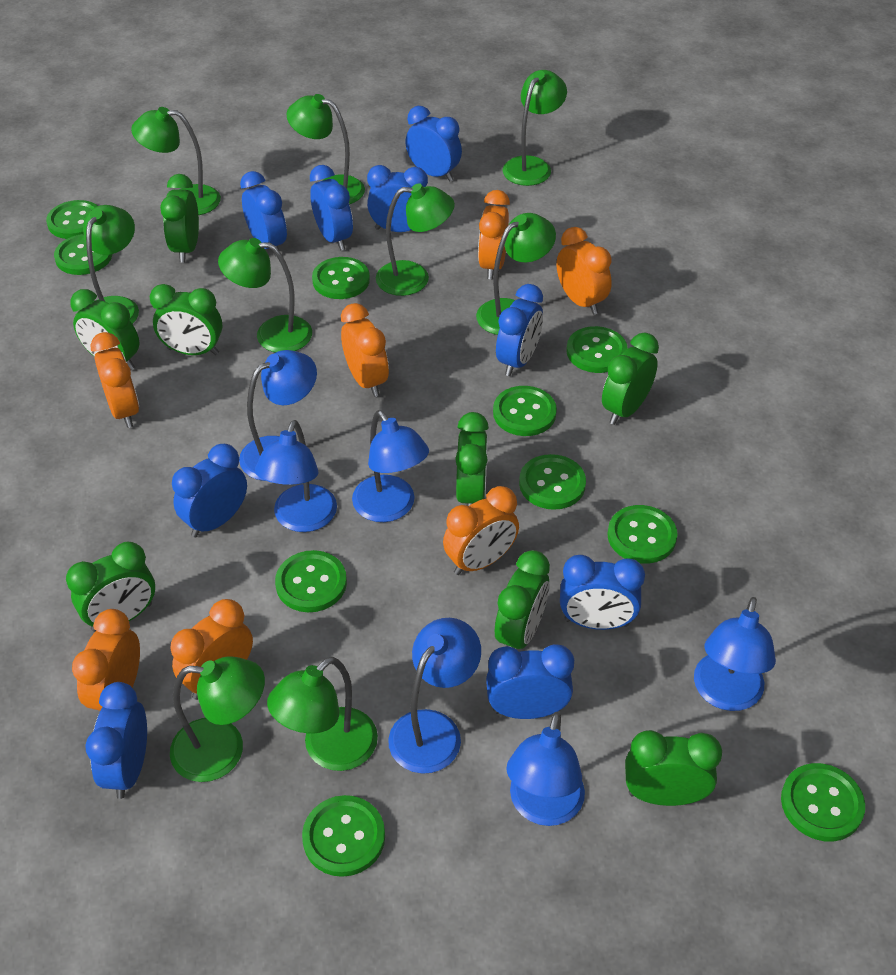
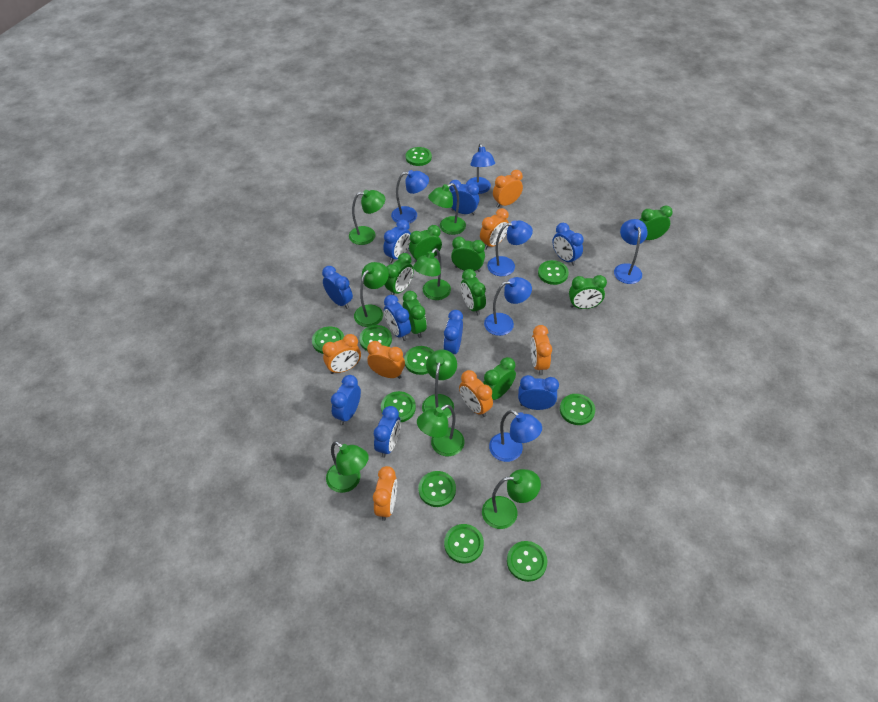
green lamp: 9 -> 8

